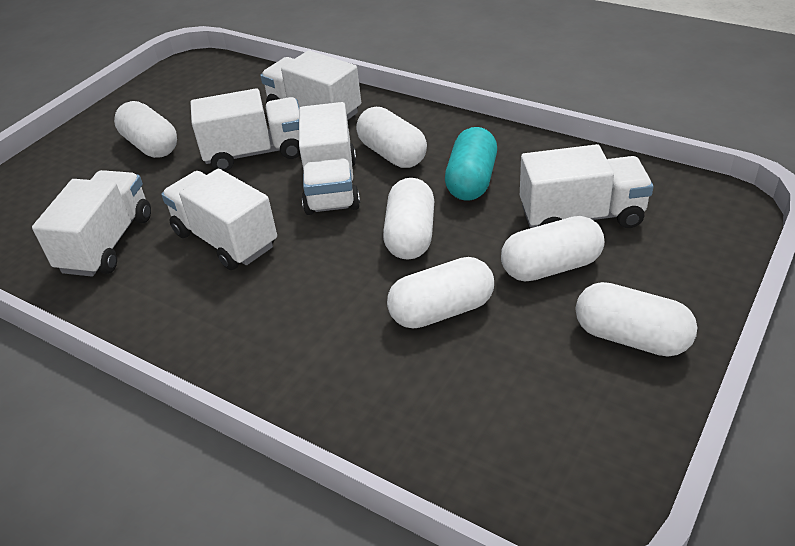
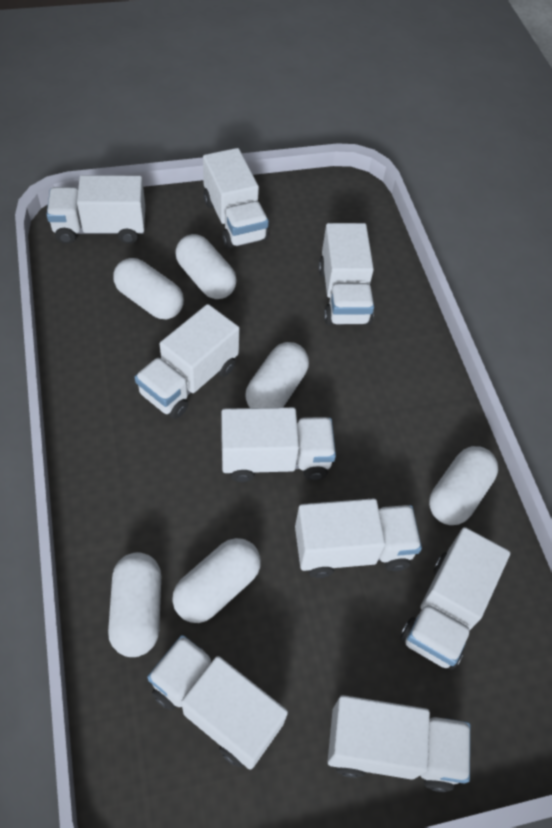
turquoise capsule: 1 -> 0
white truck: 6 -> 9

